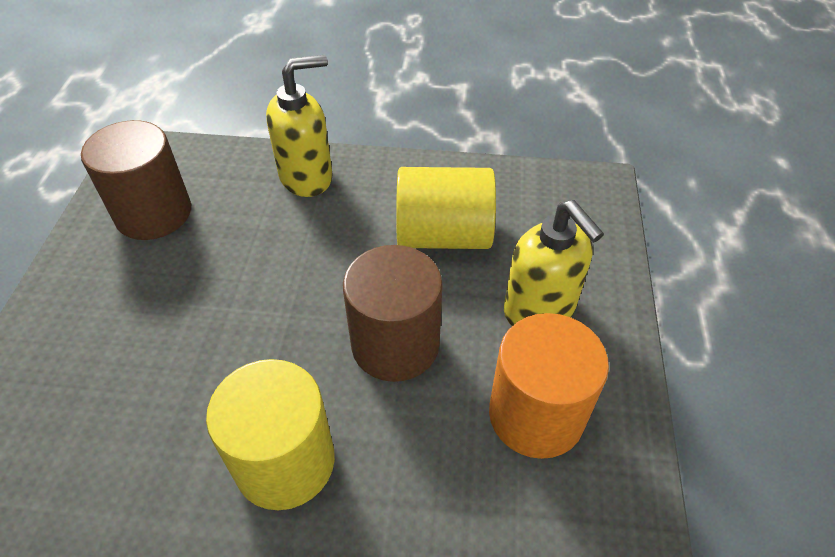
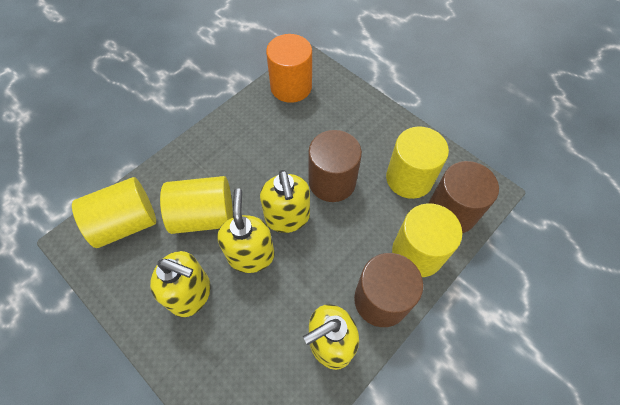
brown cylinder: 2 -> 3
yellow cylinder: 2 -> 4
yellow soap dispenser: 2 -> 4

